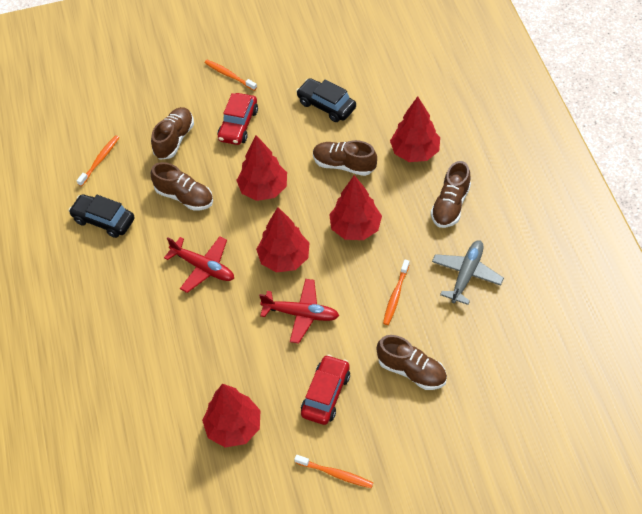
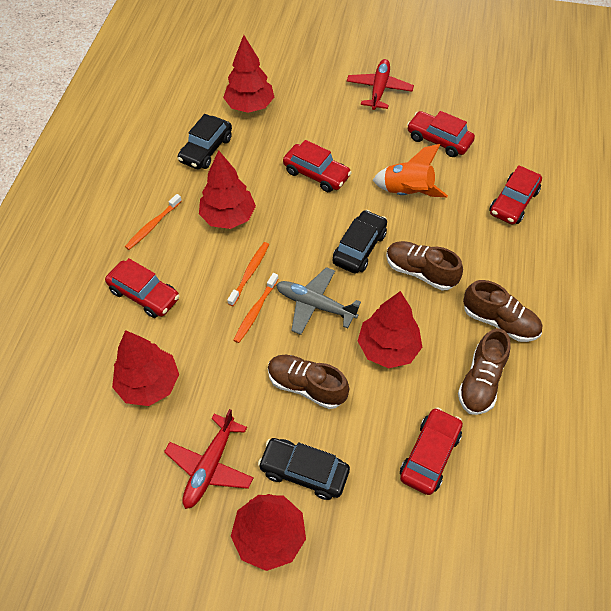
black car: 2 -> 3
brown shoe: 5 -> 4
orange rocket: 0 -> 1
orange toothbrush: 4 -> 3
red car: 2 -> 5

